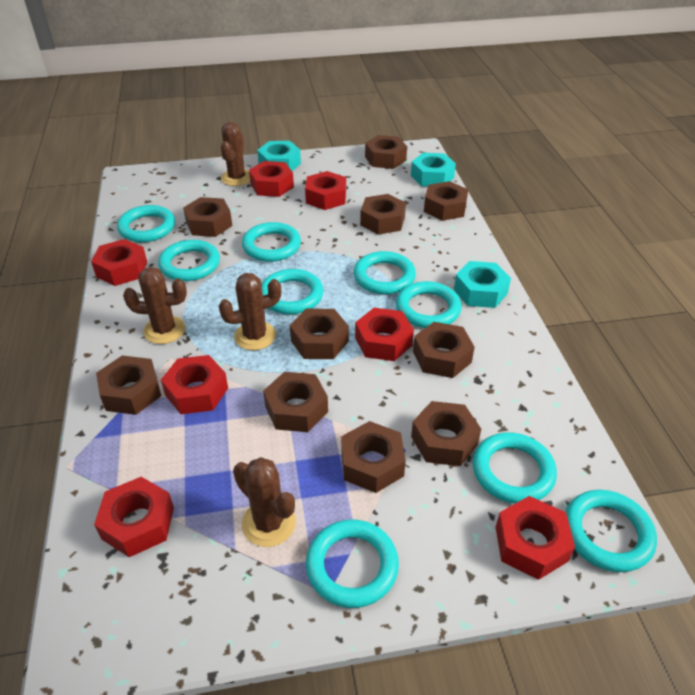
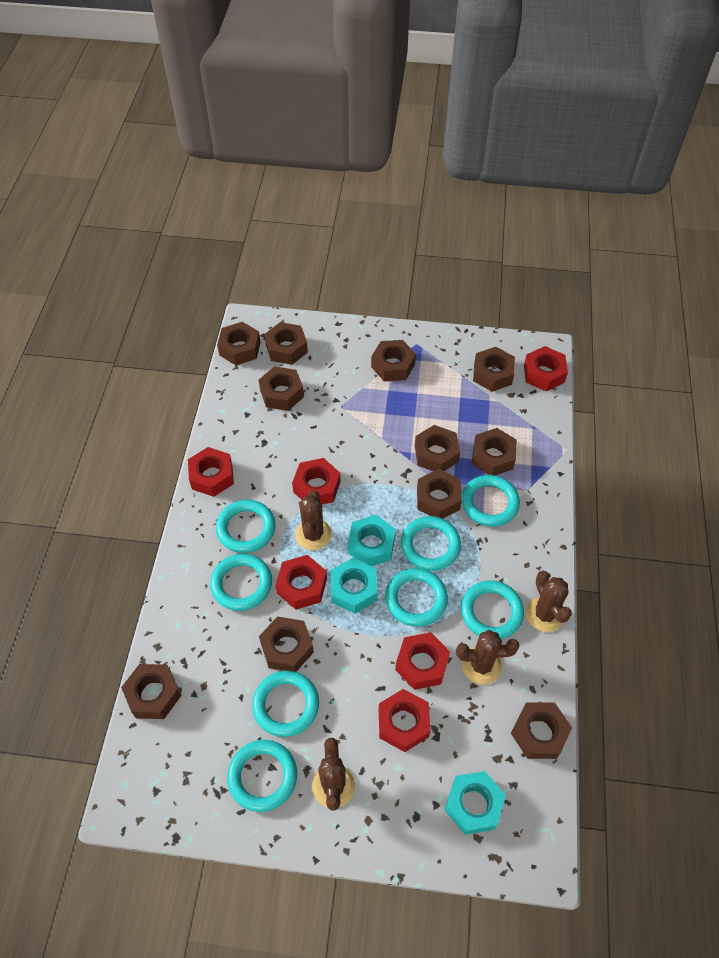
brown nut: 10 -> 11
red nut: 7 -> 6
turquoise ring: 9 -> 8

